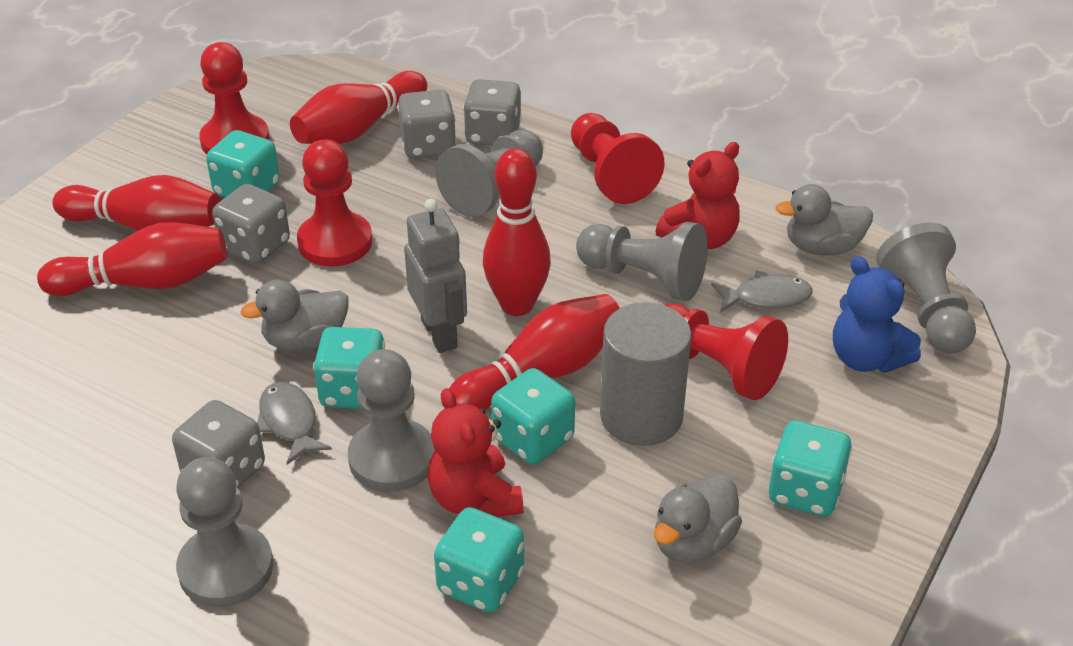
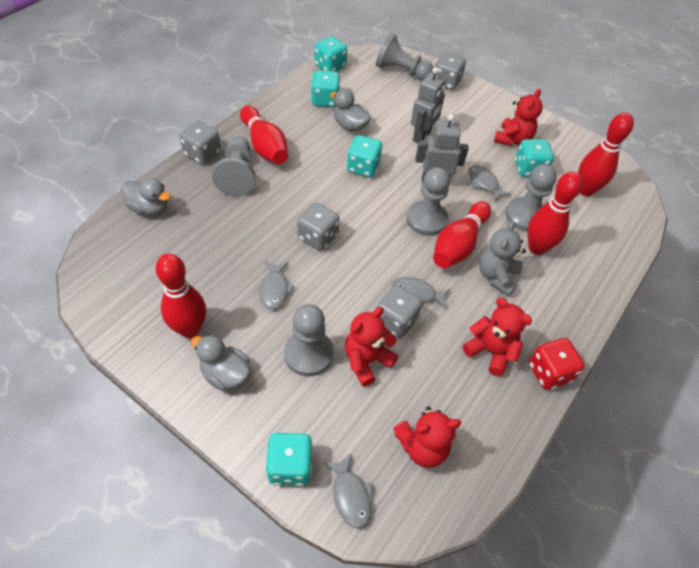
blue teddy bear: 1 -> 0
grey cylinder: 1 -> 0
grey fish: 2 -> 4
grey robot: 1 -> 2
grey teddy bear: 0 -> 1
red dice: 0 -> 1
red pawn: 4 -> 0
red teddy bear: 2 -> 4

